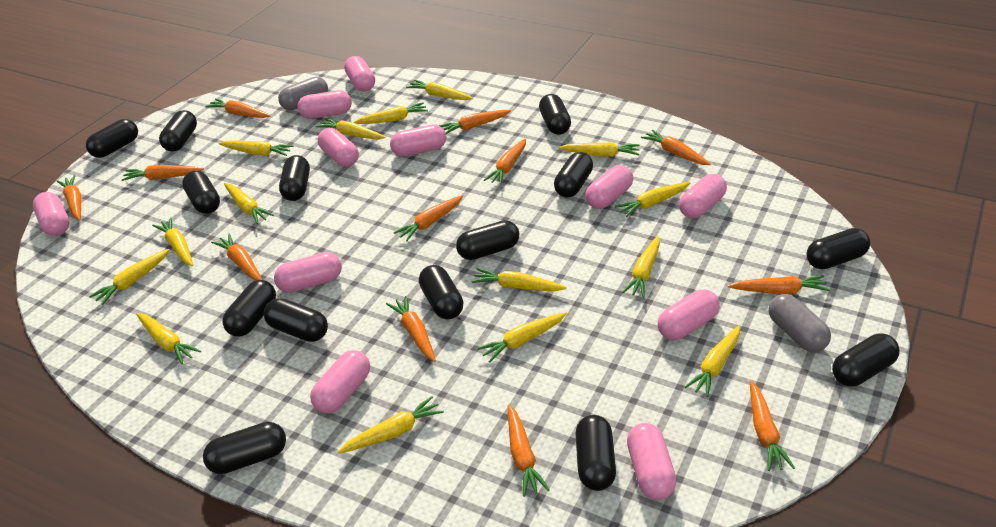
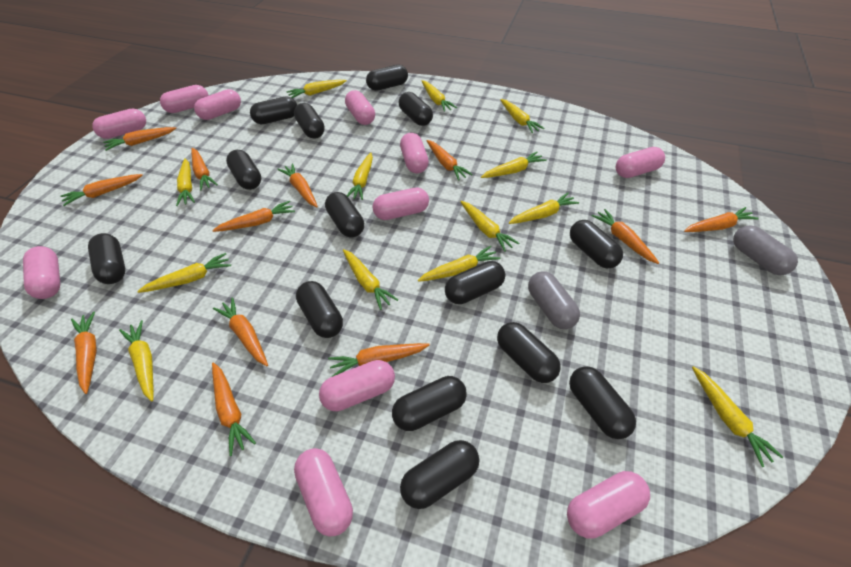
yellow carrot: 15 -> 13

